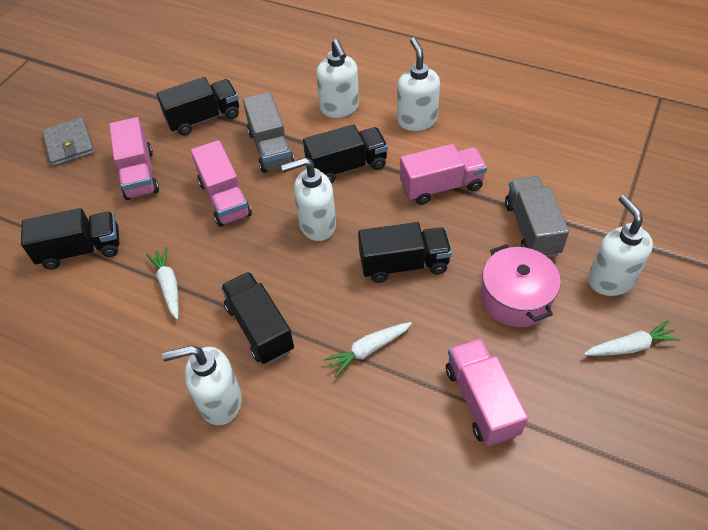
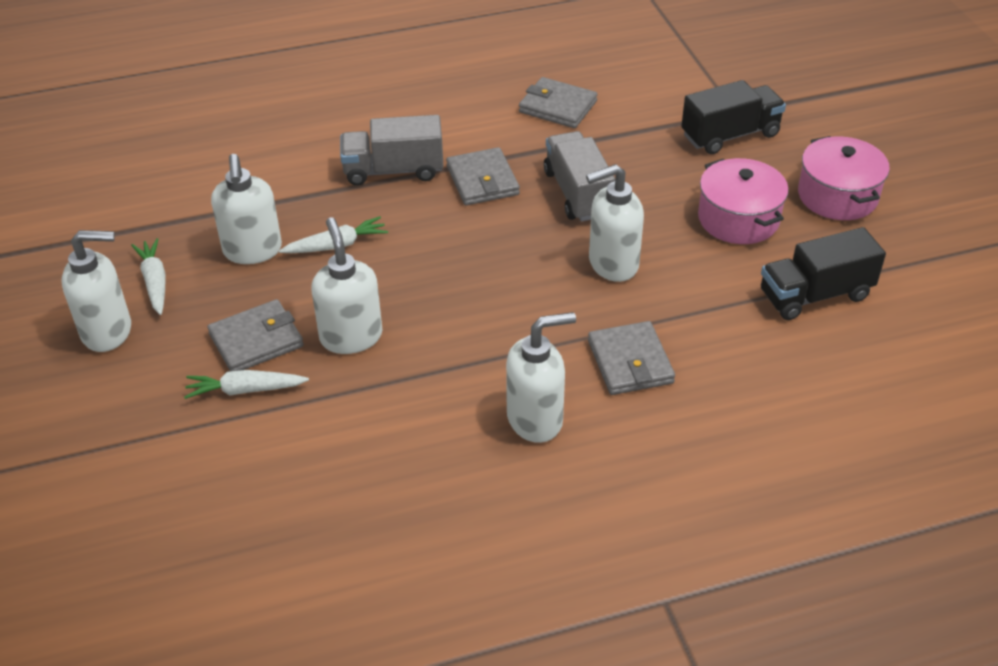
black truck: 5 -> 2
grey wallet: 1 -> 4
pink pot: 1 -> 2
pink truck: 4 -> 0

